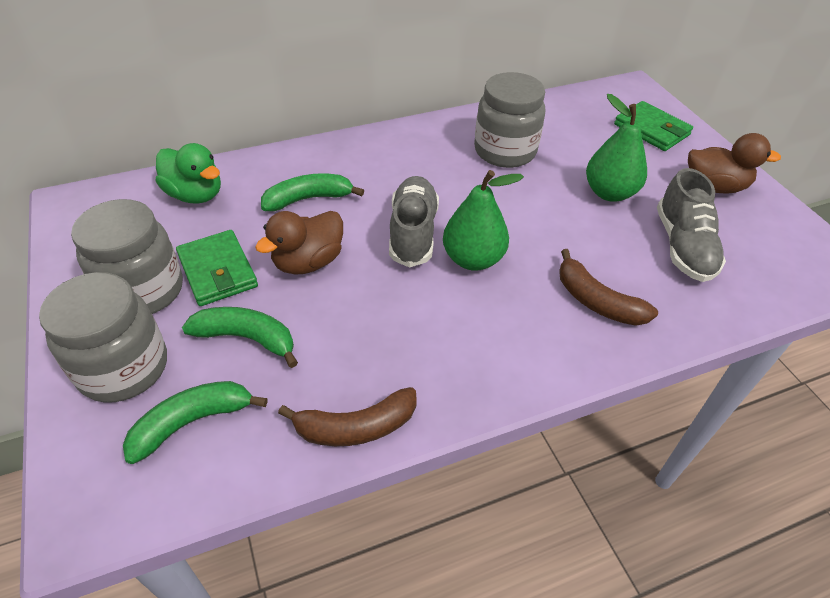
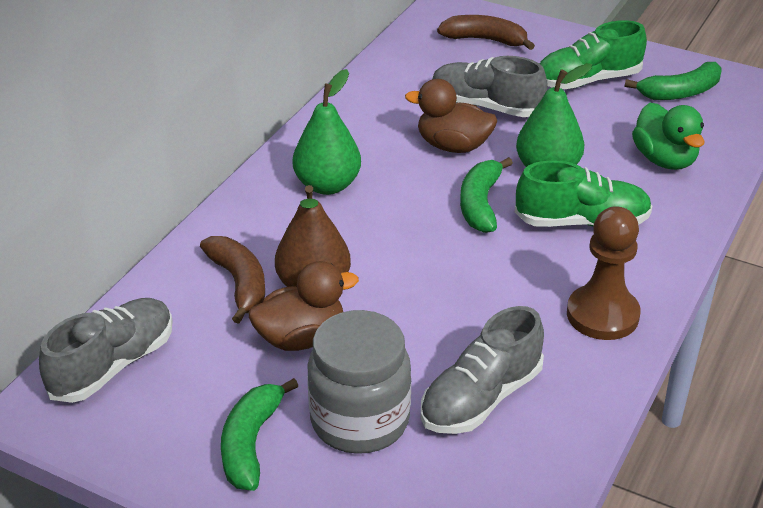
brown pawn: 0 -> 1
brown pear: 0 -> 1
green shoe: 0 -> 2
green wallet: 2 -> 0
grey jar: 3 -> 1
grey shoe: 2 -> 3

